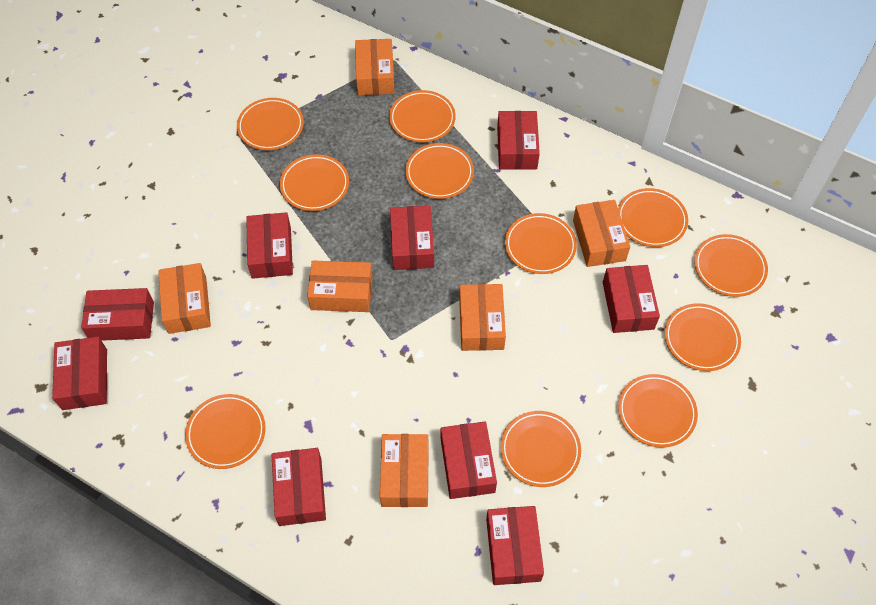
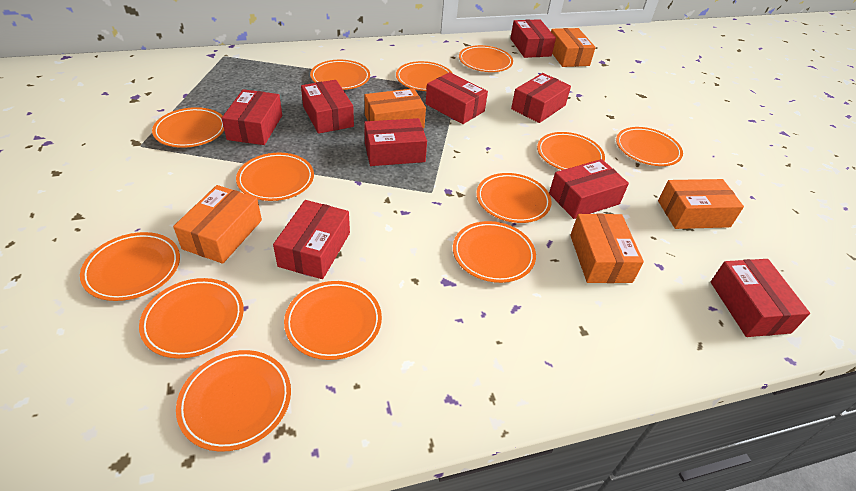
orange box: 6 -> 5
orange plate: 11 -> 13

